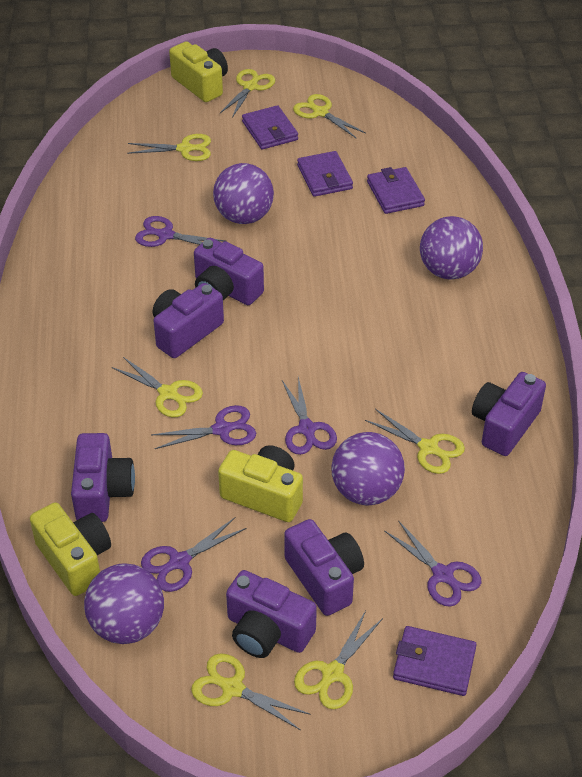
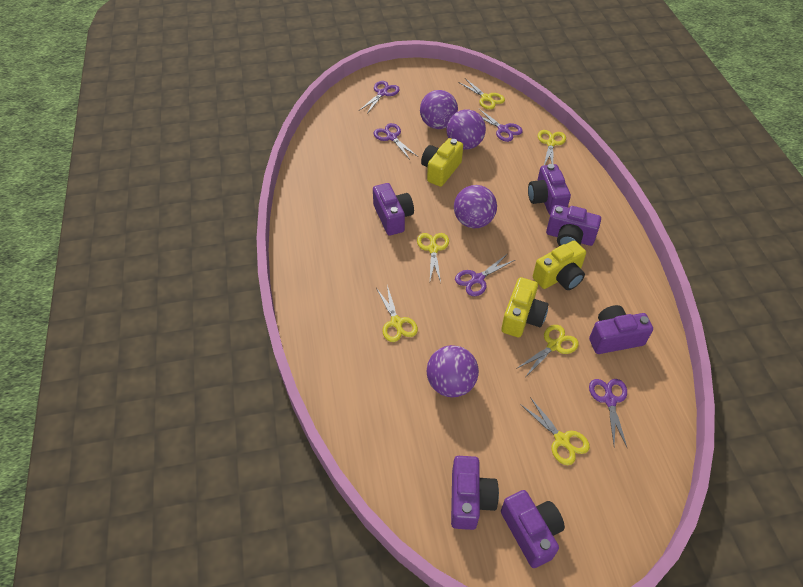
purple wallet: 4 -> 0
yellow scissors: 7 -> 6

